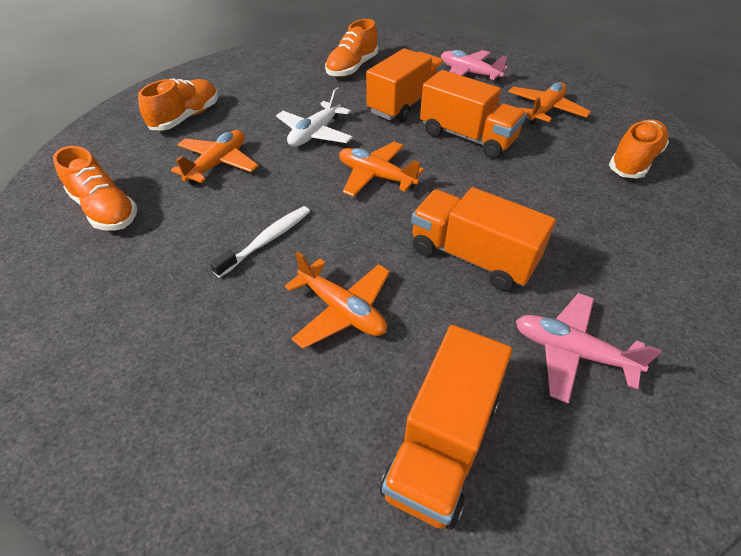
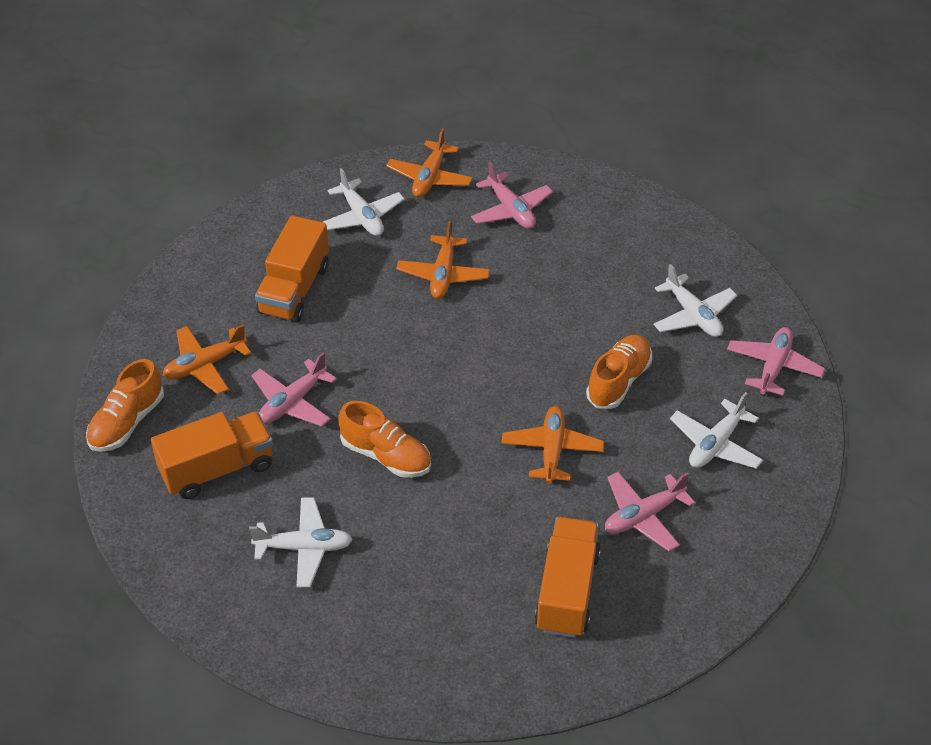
orange shoe: 4 -> 3
orange truck: 4 -> 3
pink plane: 2 -> 4
white plane: 1 -> 4
white toothbrush: 1 -> 0

